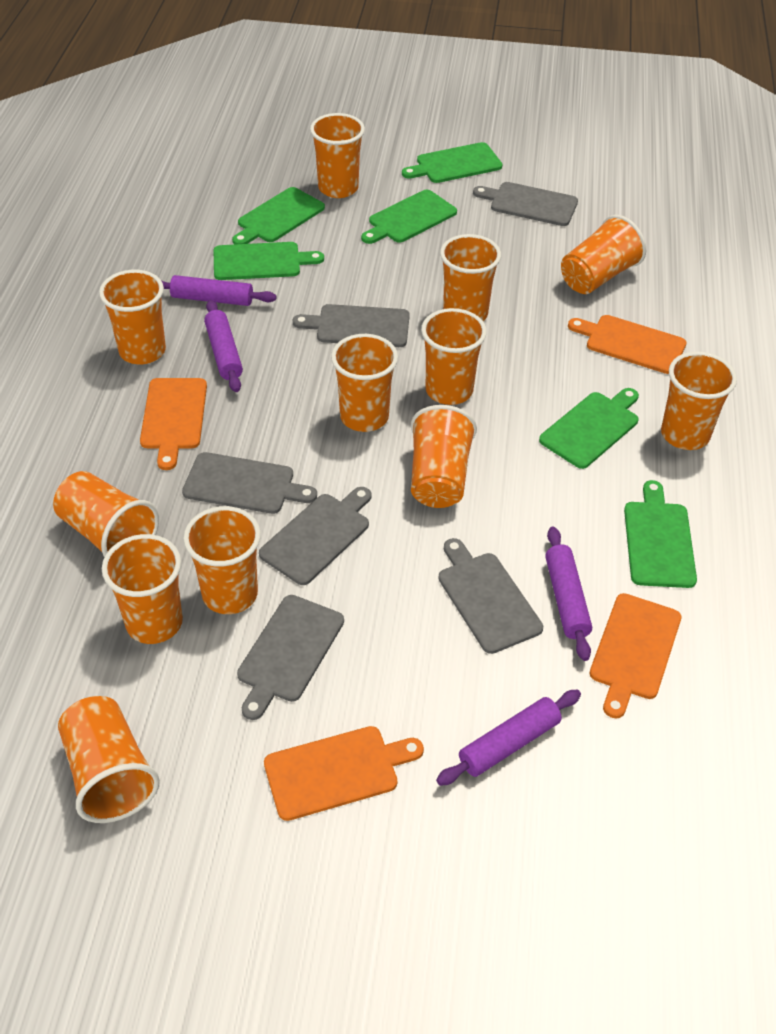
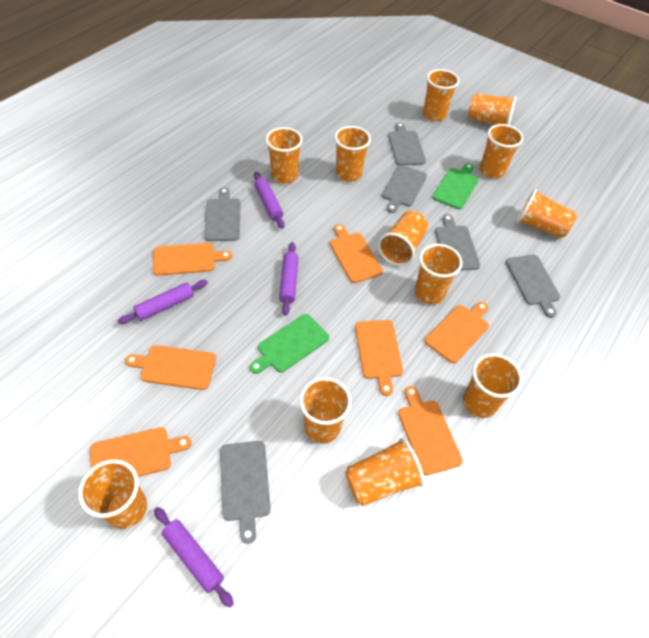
green cutting board: 6 -> 2
orange cutting board: 4 -> 7

